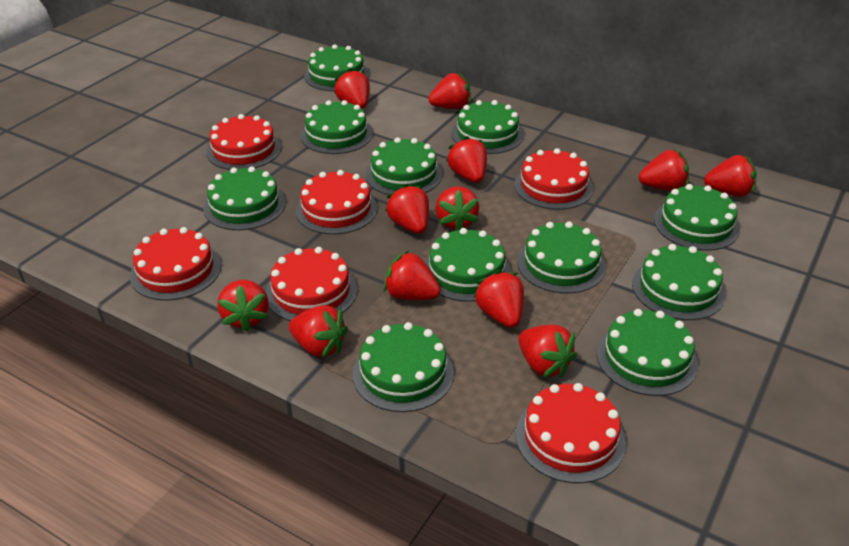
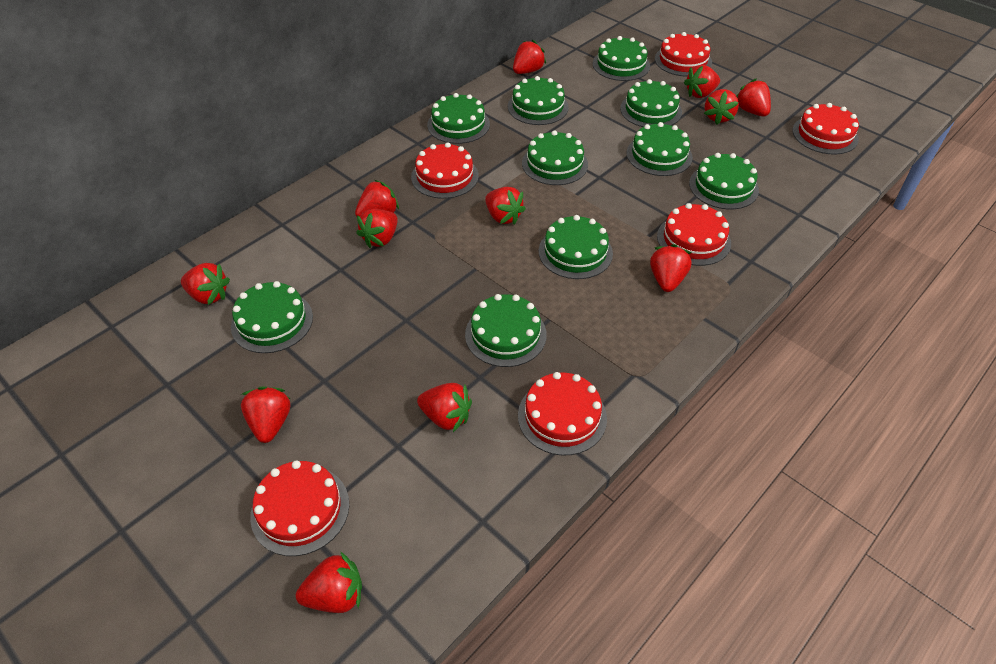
green cake: 11 -> 10

